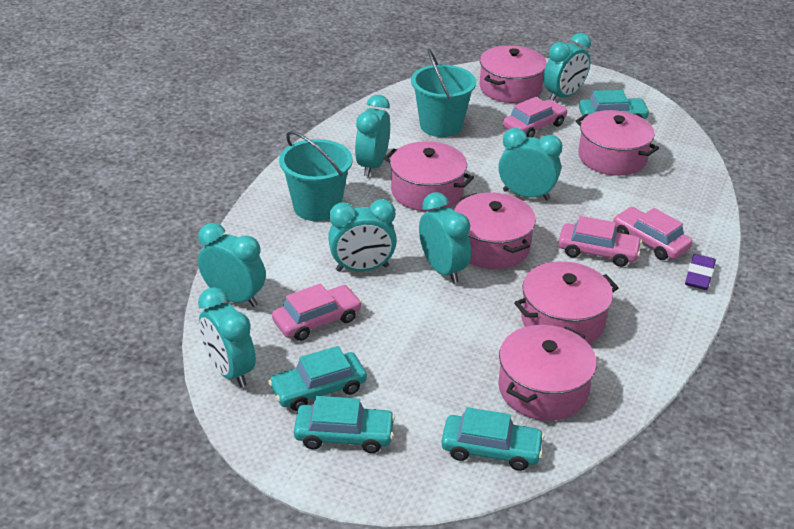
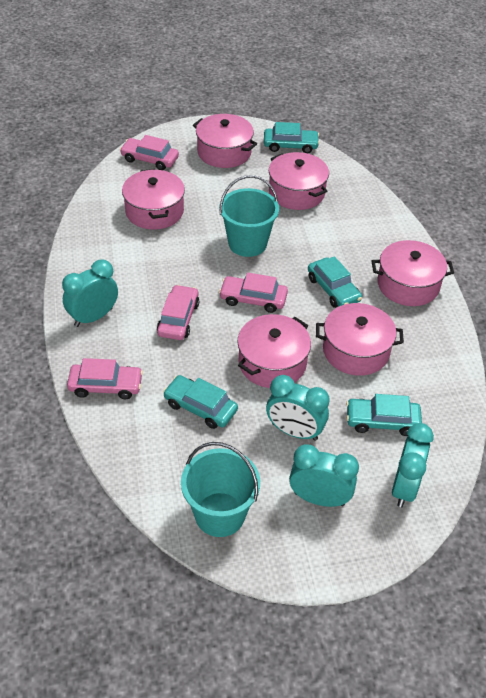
purple eraser: 1 -> 0
turquoise clock: 7 -> 4

